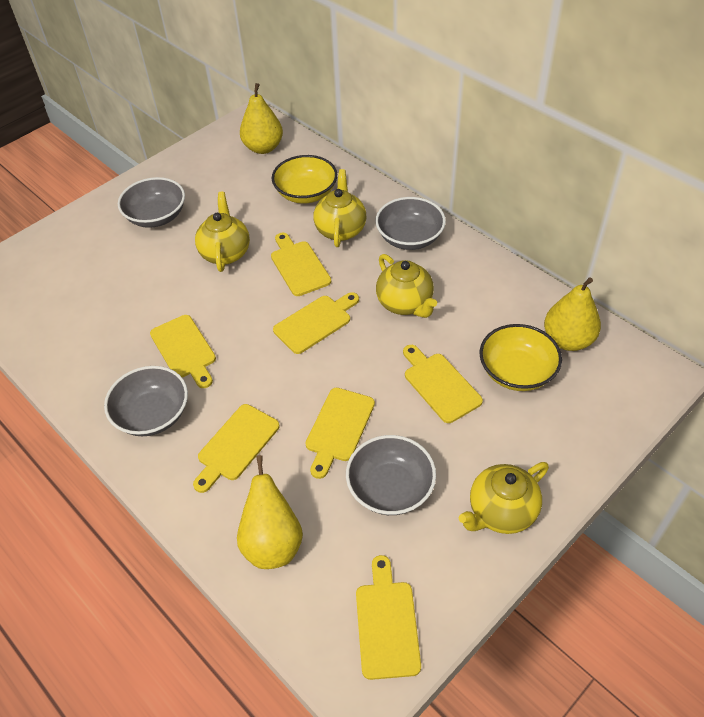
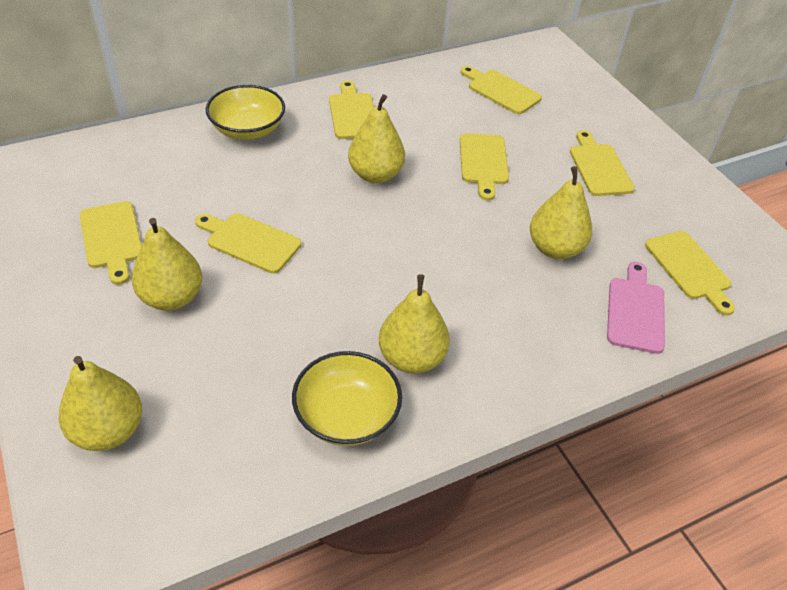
grey bowl: 4 -> 0
pink cutting board: 0 -> 1
yellow pear: 3 -> 5
yellow teapot: 4 -> 0

